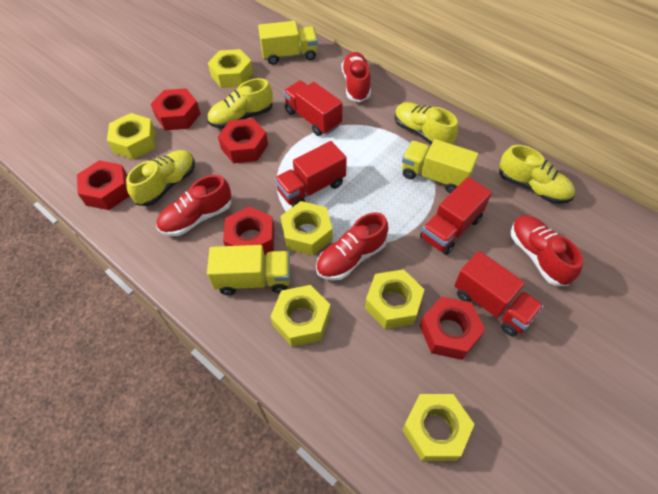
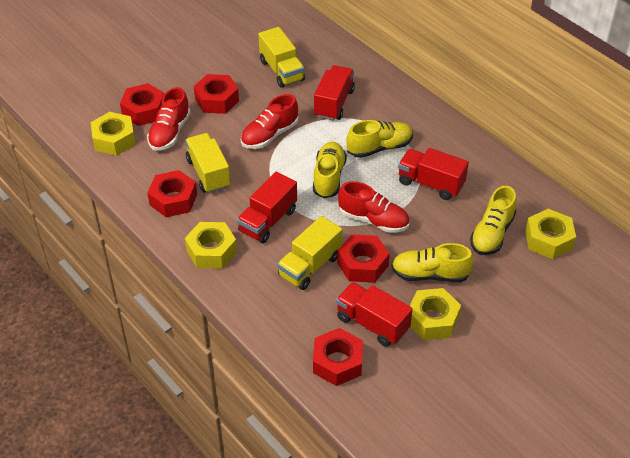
red shoe: 4 -> 3
yellow nut: 6 -> 4

